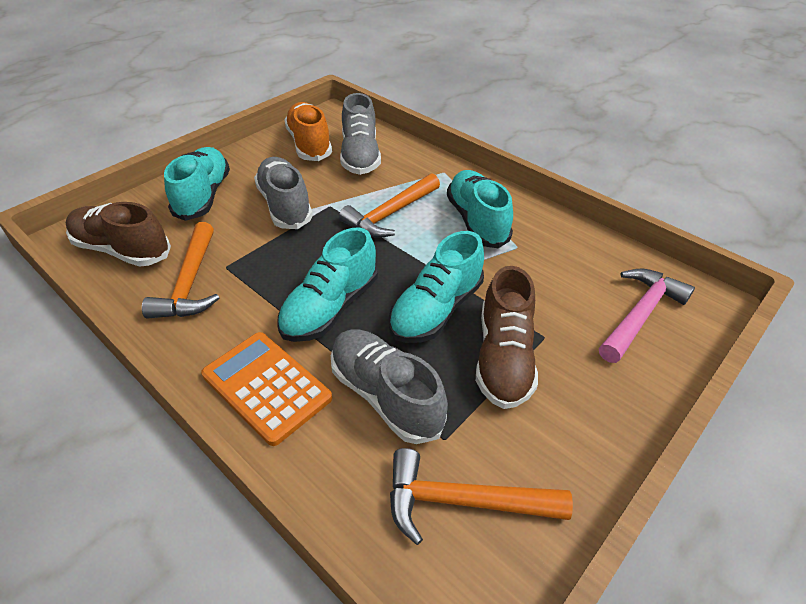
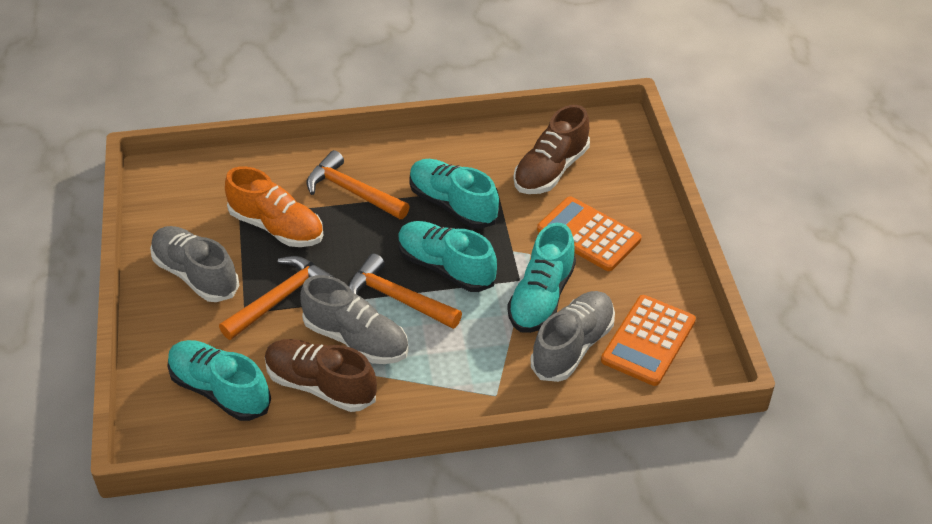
orange calculator: 1 -> 2
pink hammer: 1 -> 0

